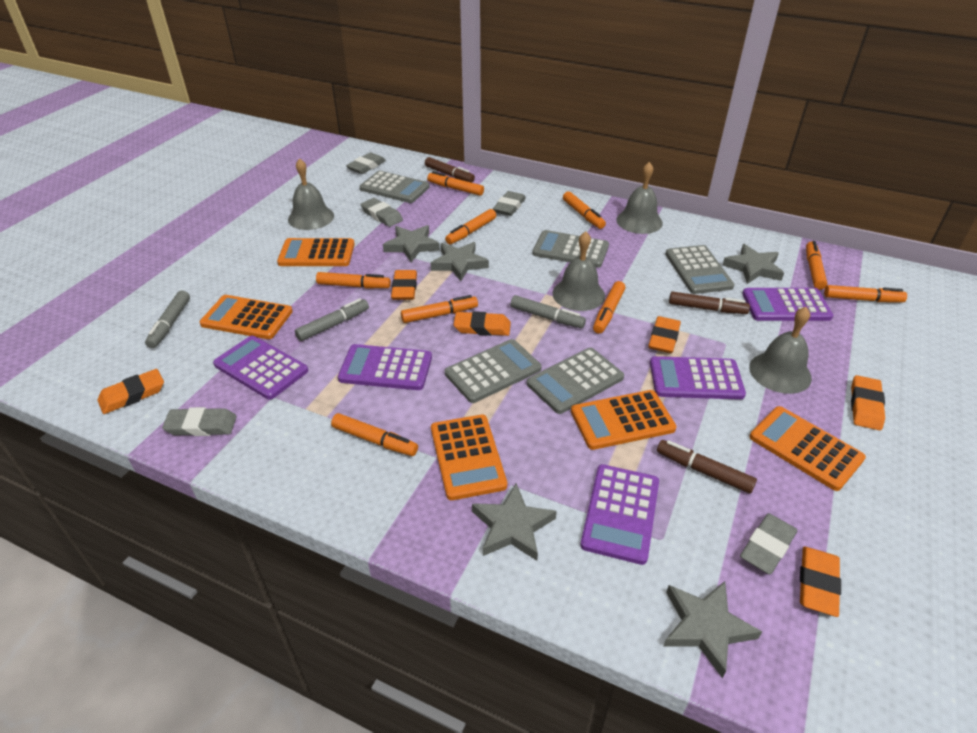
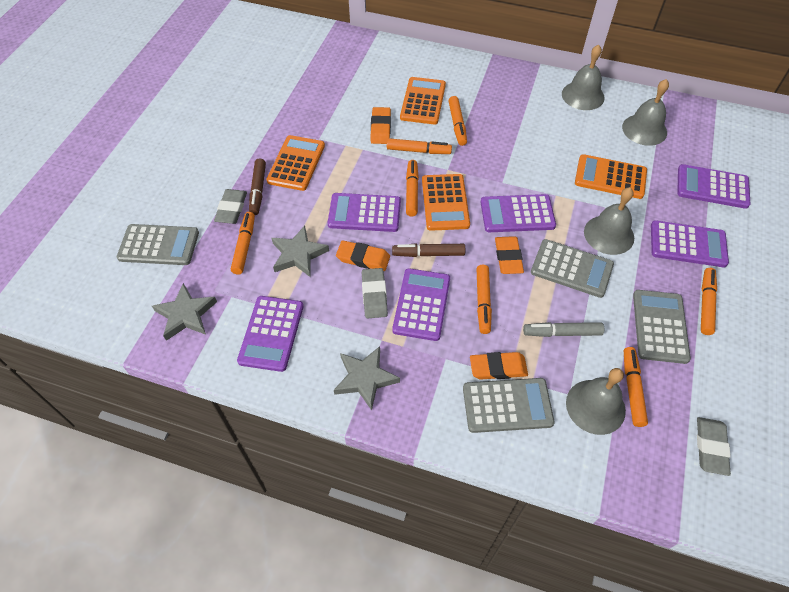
brown marker: 3 -> 2
grey calculator: 5 -> 4
grey eraser: 5 -> 3
grey marker: 3 -> 1
grey star: 5 -> 3
orange calculator: 5 -> 4
orange eraser: 6 -> 4
orange marker: 9 -> 7
purple calculator: 5 -> 6

